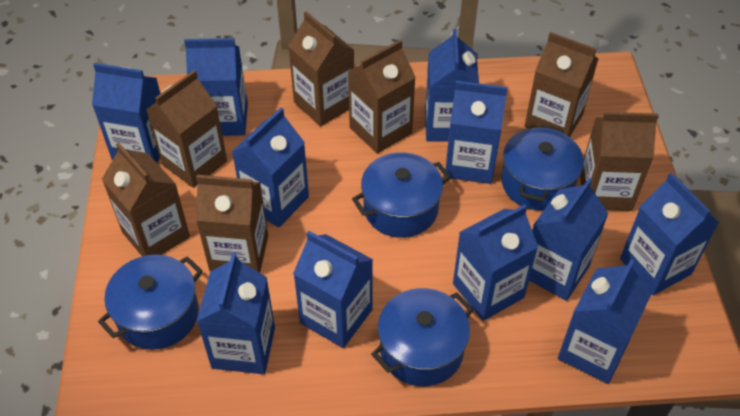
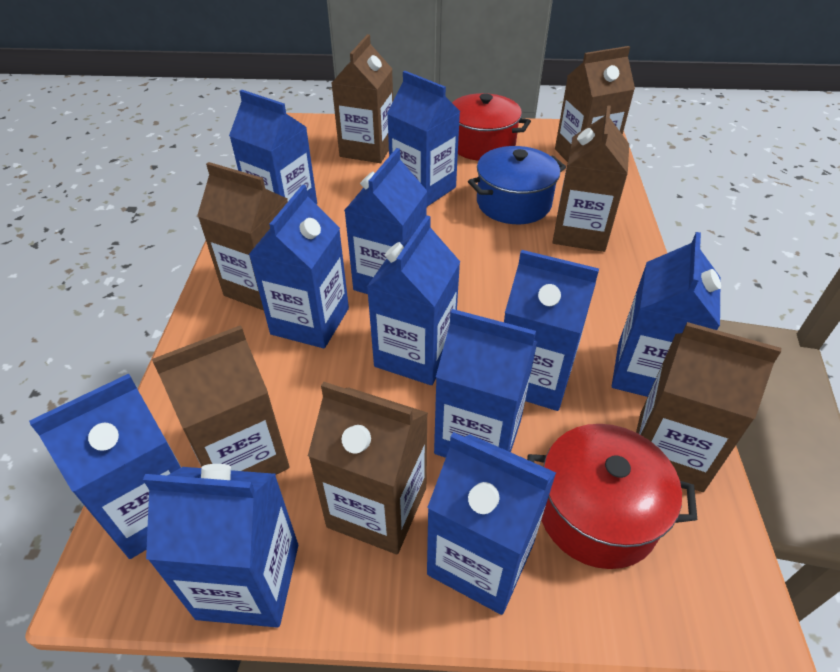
blue pot: 4 -> 1
red pot: 0 -> 2

